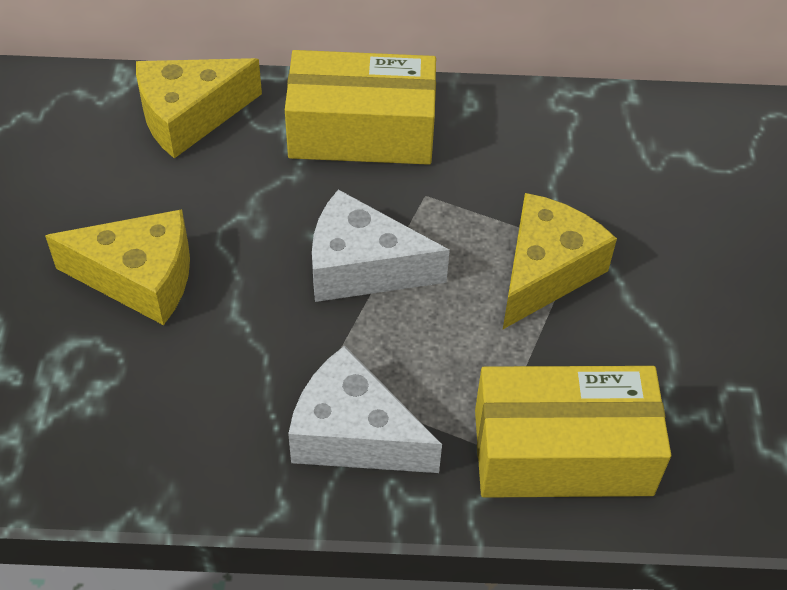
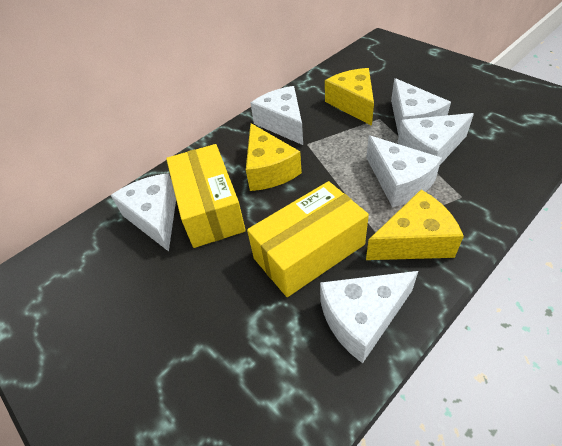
white cheese: 2 -> 6

